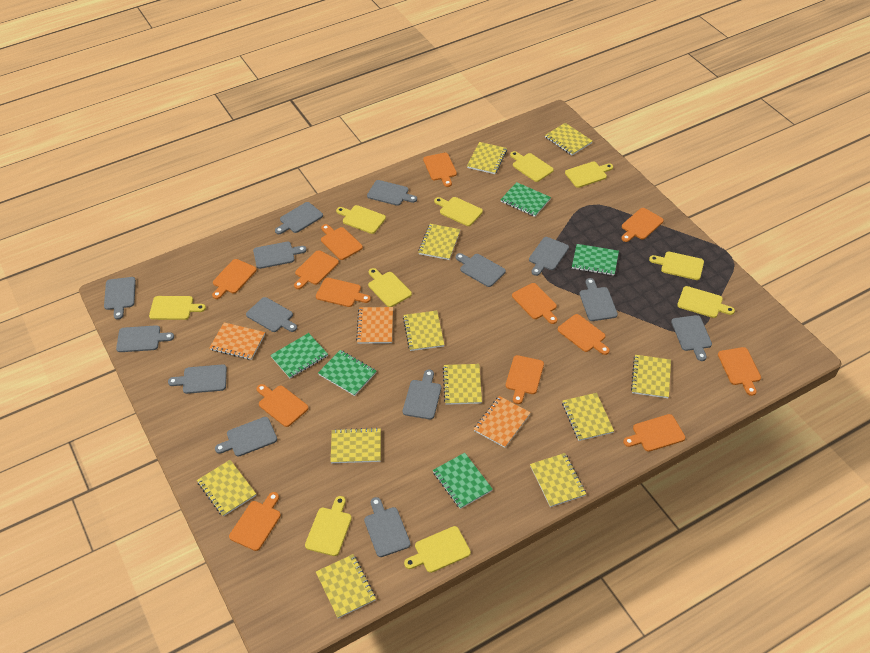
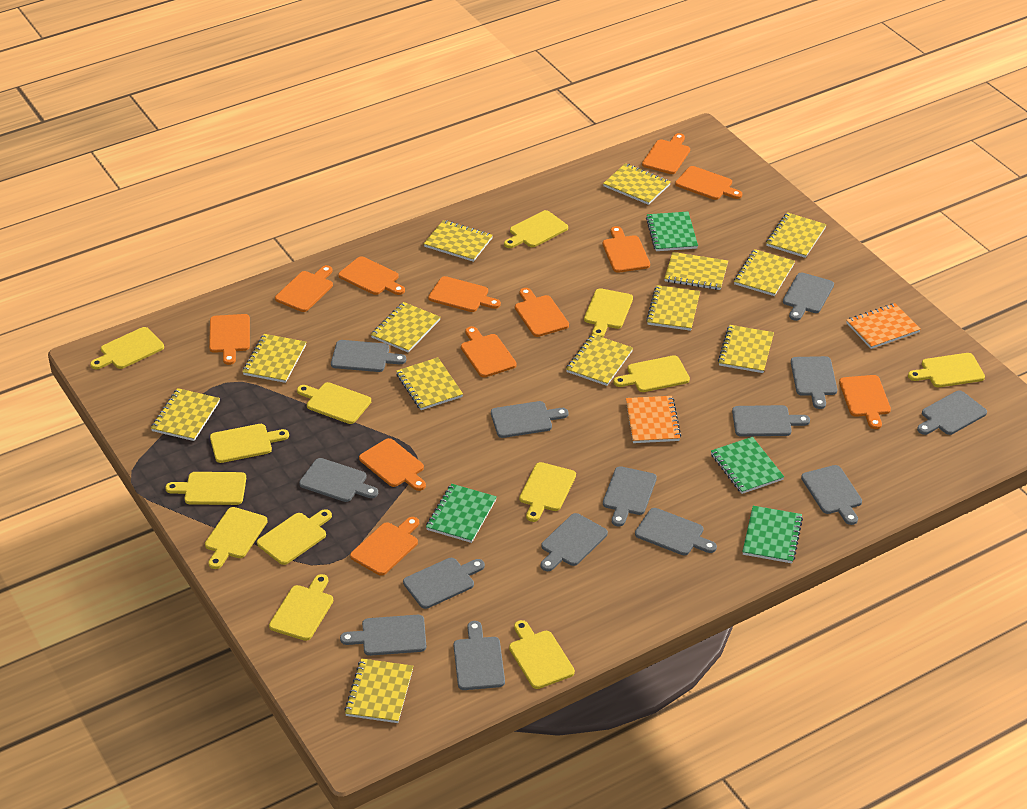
green notebook: 5 -> 4
orange cutting board: 13 -> 12
orange notebook: 3 -> 2
yellow cutting board: 10 -> 13
yellow notebook: 11 -> 13

